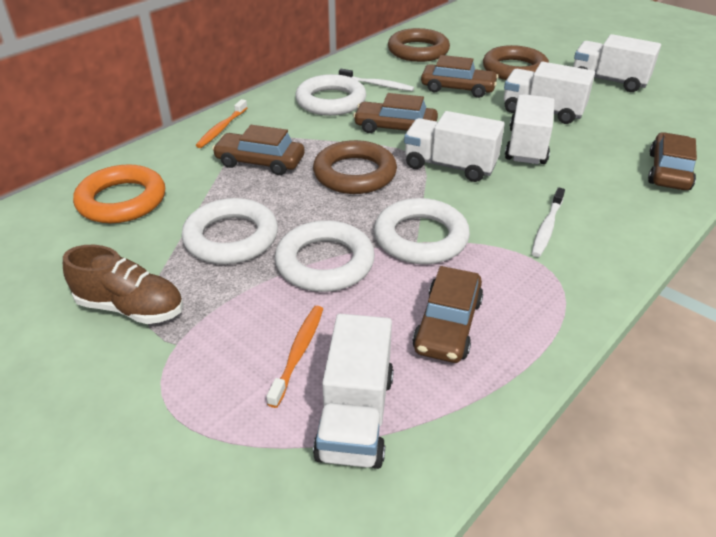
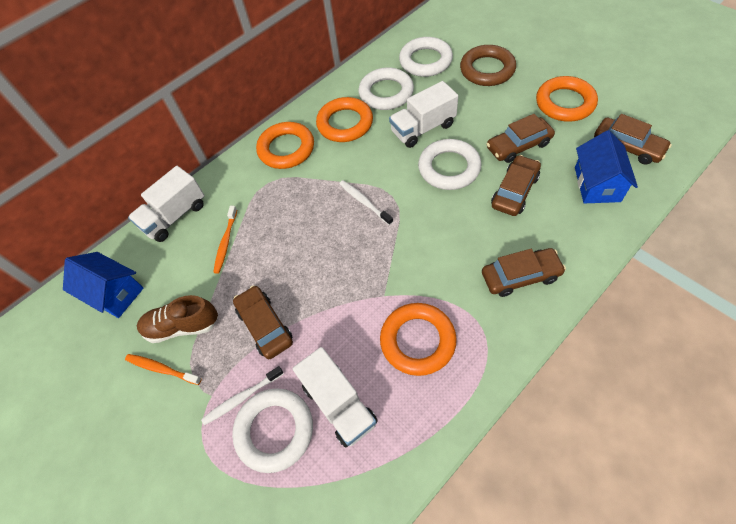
blue house: 0 -> 2
brown ring: 3 -> 1
orange ring: 1 -> 4
white truck: 5 -> 3

